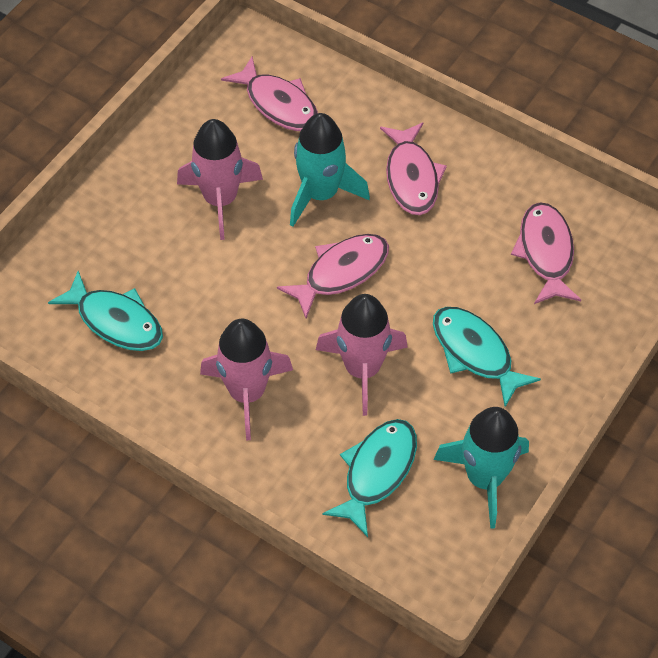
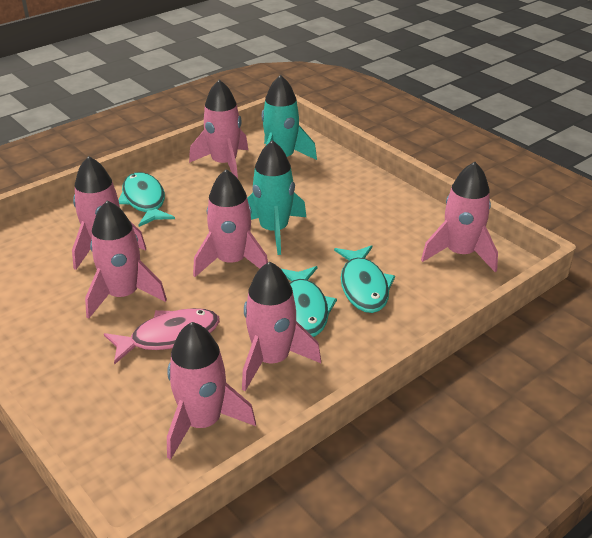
pink fish: 4 -> 1
pink rocket: 3 -> 7

